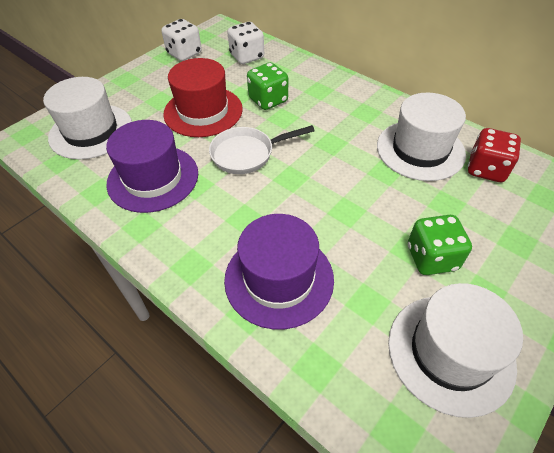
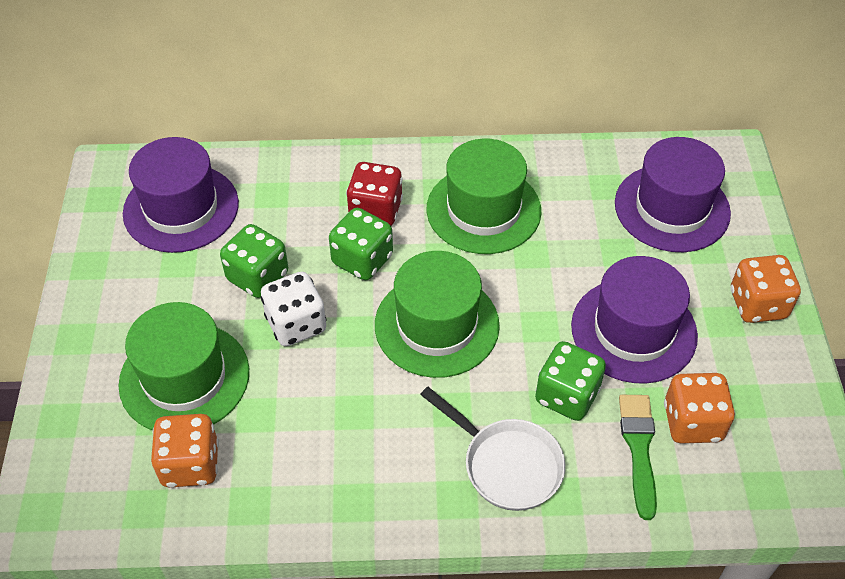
green brush: 0 -> 1
green dice: 2 -> 3
green hat: 0 -> 3
orange dice: 0 -> 3
purple hat: 2 -> 3
red hat: 1 -> 0
white dice: 2 -> 1
white hat: 3 -> 0

